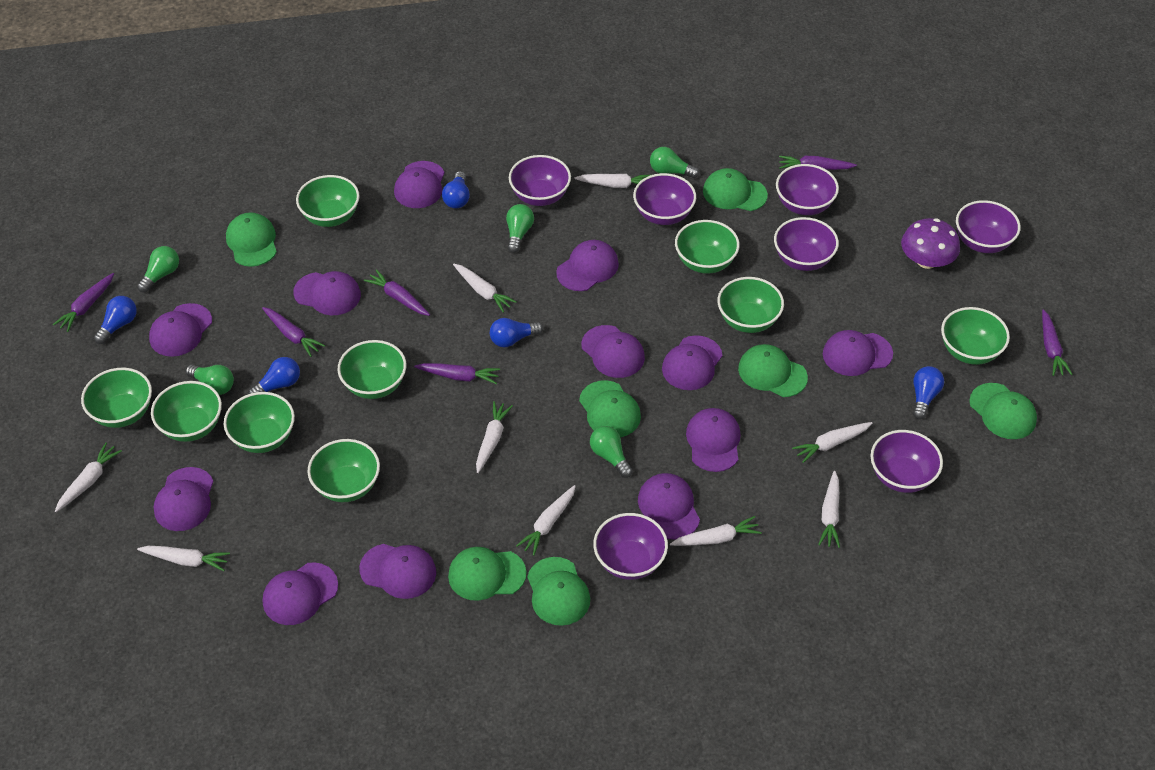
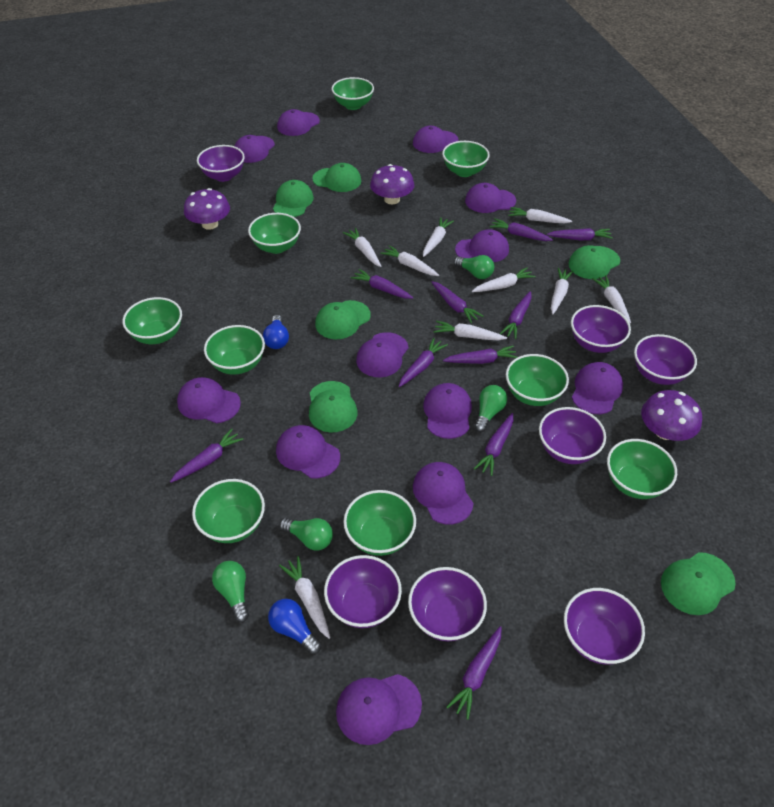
blue light bulb: 5 -> 2
green cap: 7 -> 6
green light bulb: 5 -> 4
purple carrot: 6 -> 10
purple mushroom: 1 -> 3

